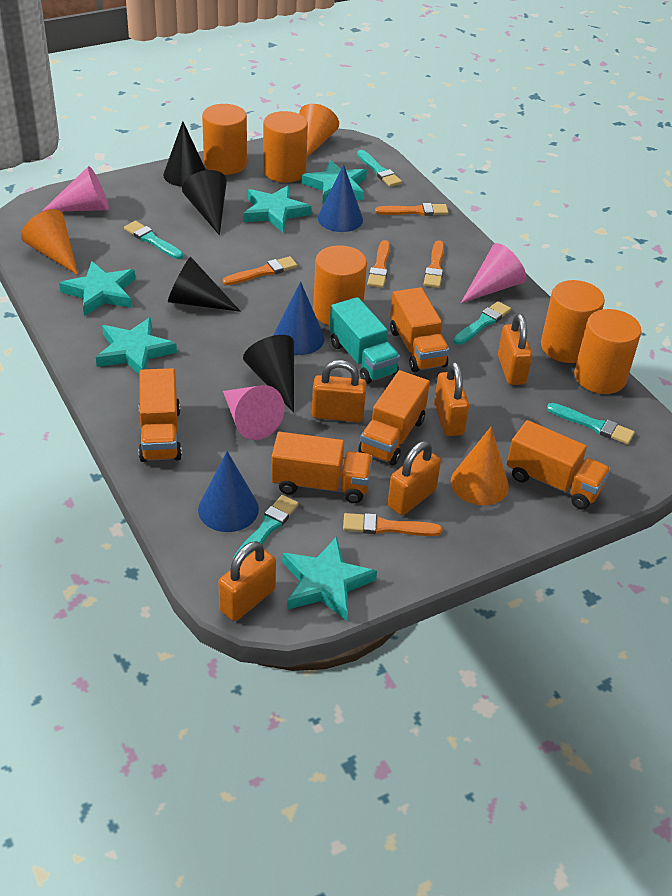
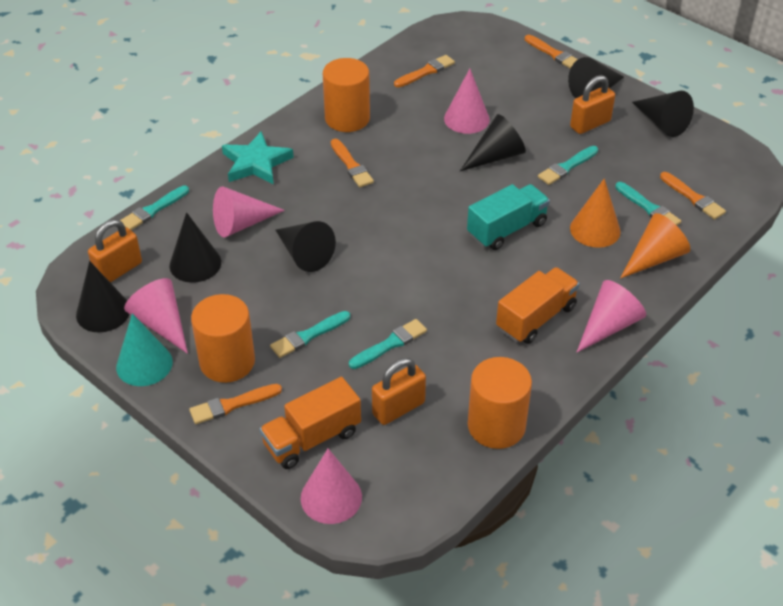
black cone: 4 -> 6
blue cone: 3 -> 0
orange cone: 3 -> 2
orange cylinder: 5 -> 3
orange padlock: 5 -> 3
orange truck: 5 -> 2
pink cone: 3 -> 5
turquoise cone: 0 -> 1
turquoise star: 5 -> 1

